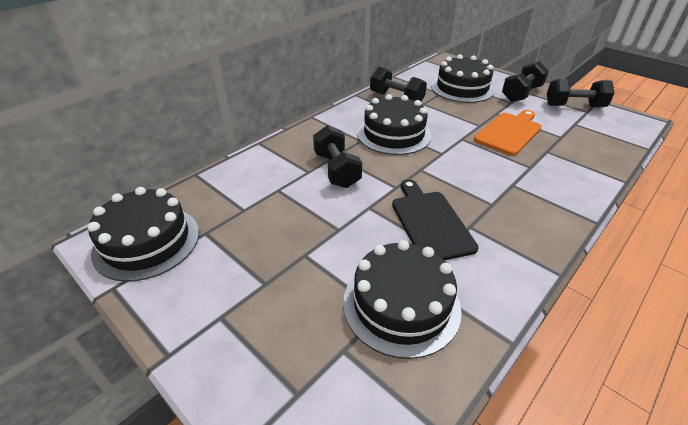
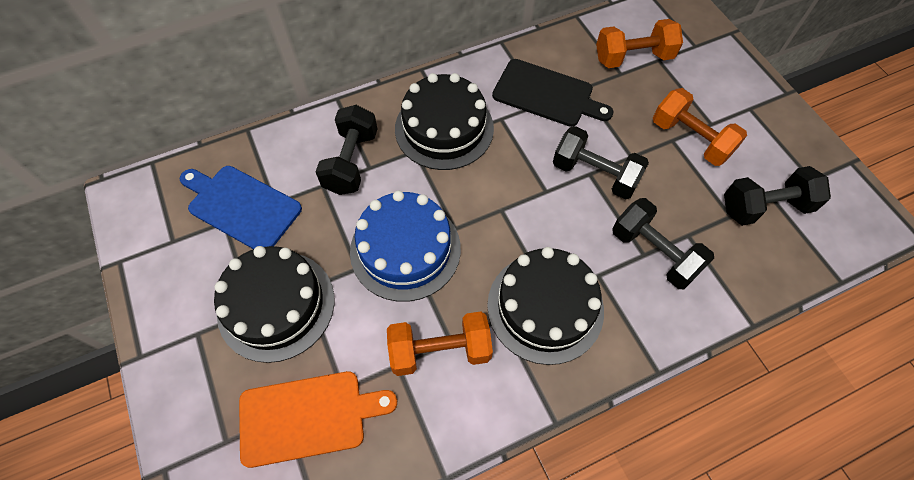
black cake: 4 -> 3
blue cake: 0 -> 1
blue cutting board: 0 -> 1
orange dumbbell: 0 -> 3

